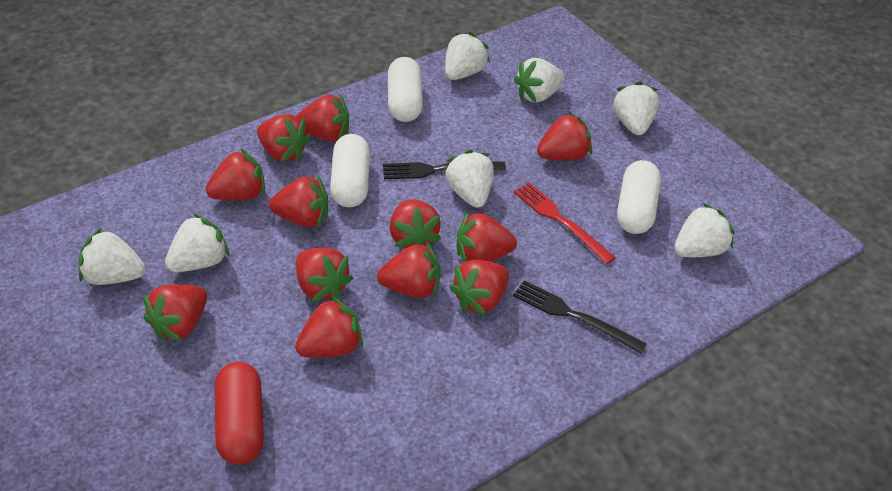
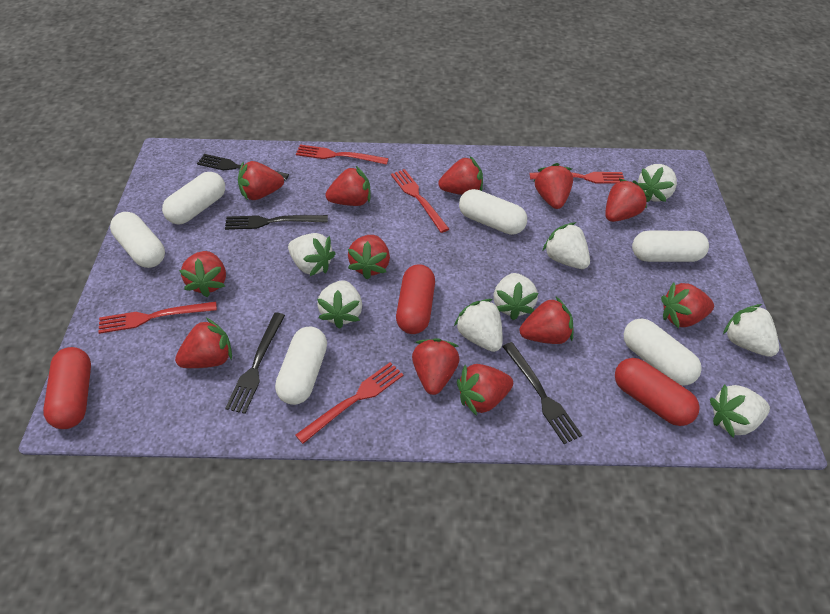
black fork: 2 -> 4
red capsule: 1 -> 3
red fork: 1 -> 5
white capsule: 3 -> 6
white strawberry: 7 -> 8

